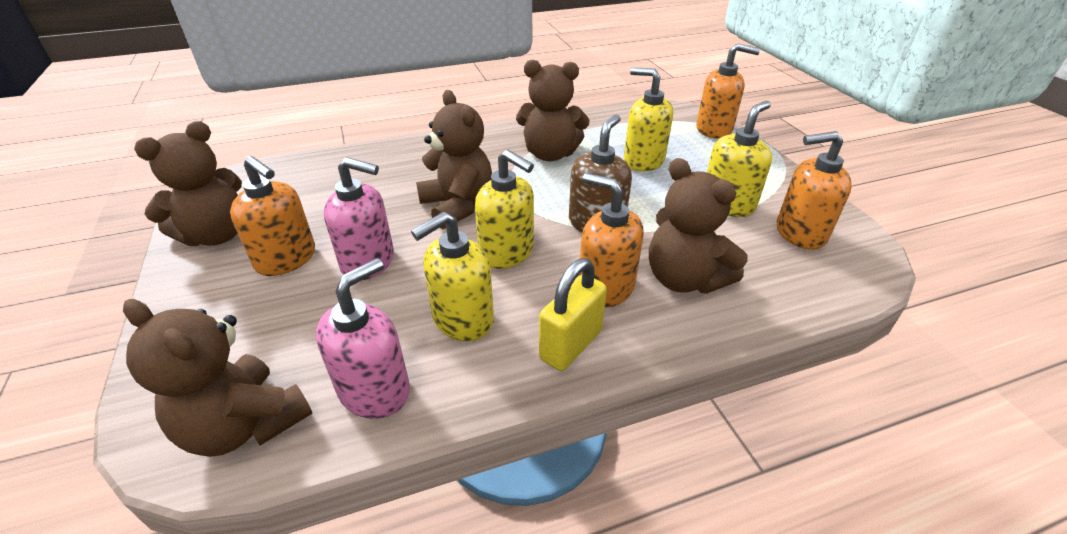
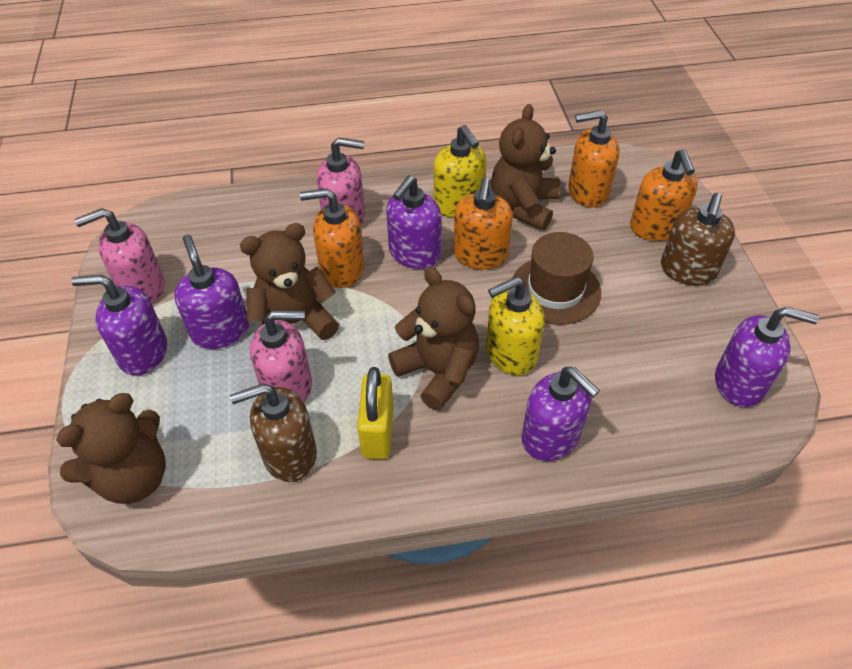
brown hat: 0 -> 1
brown soap dispenser: 1 -> 2
brown teddy bear: 5 -> 4
pink soap dispenser: 2 -> 3
purple soap dispenser: 0 -> 5
yellow soap dispenser: 4 -> 2

